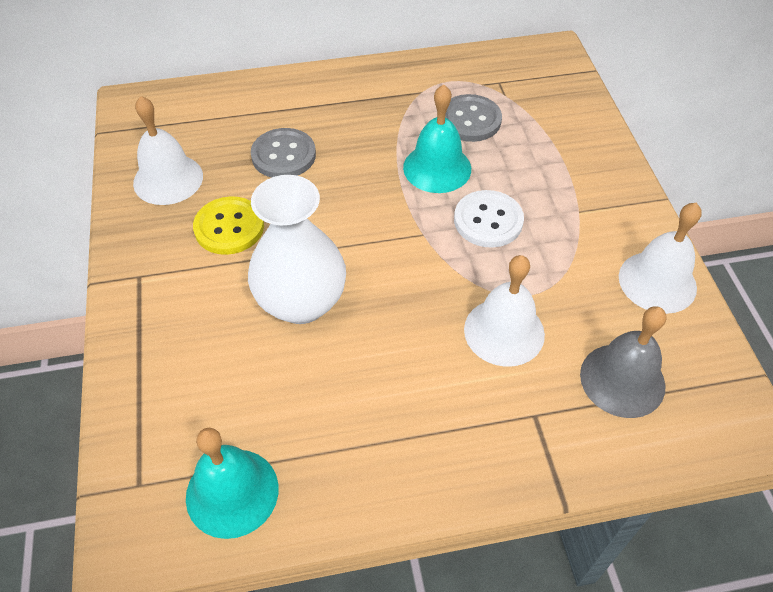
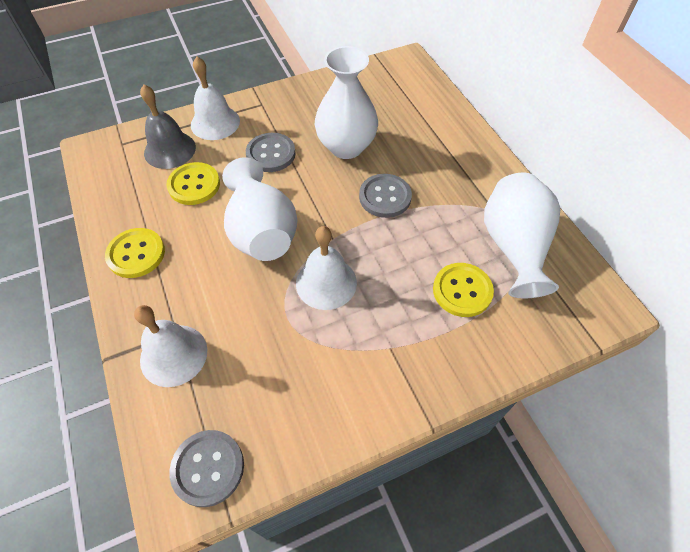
grey button: 2 -> 3
turquoise bell: 2 -> 0
white button: 1 -> 0
white vase: 1 -> 3
yellow button: 1 -> 3

